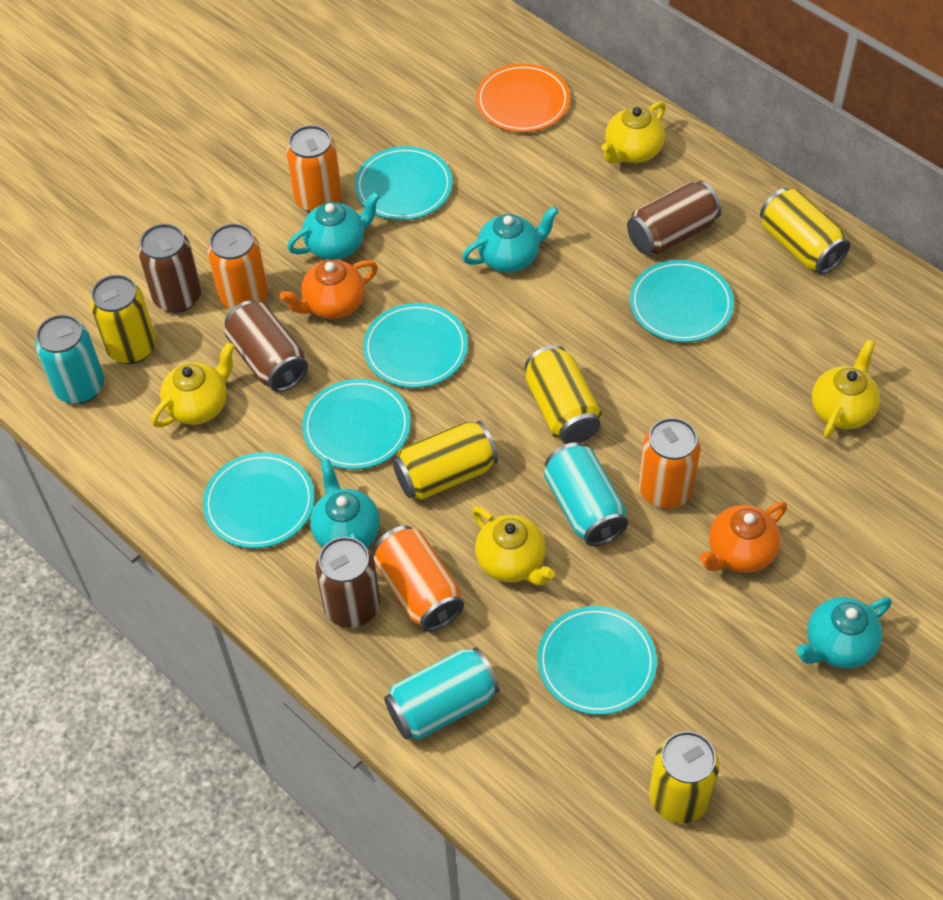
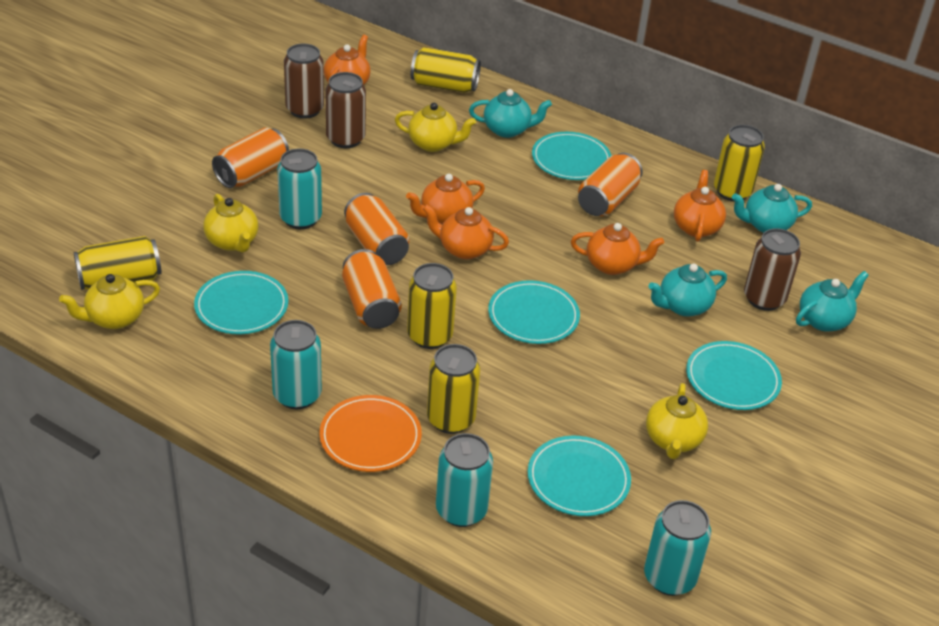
brown can: 4 -> 3
orange teapot: 2 -> 5
turquoise can: 3 -> 4
turquoise plate: 6 -> 5

